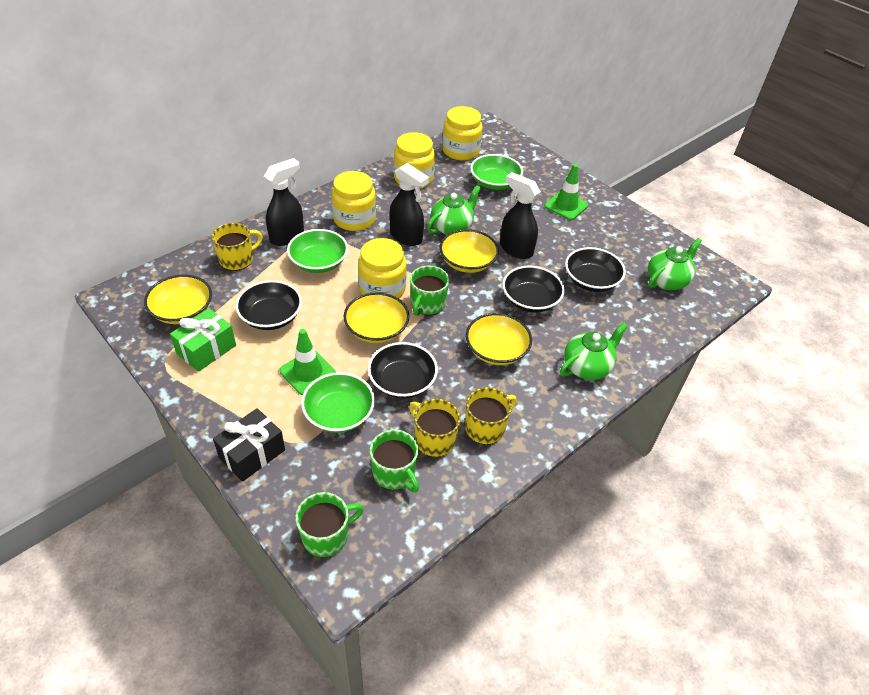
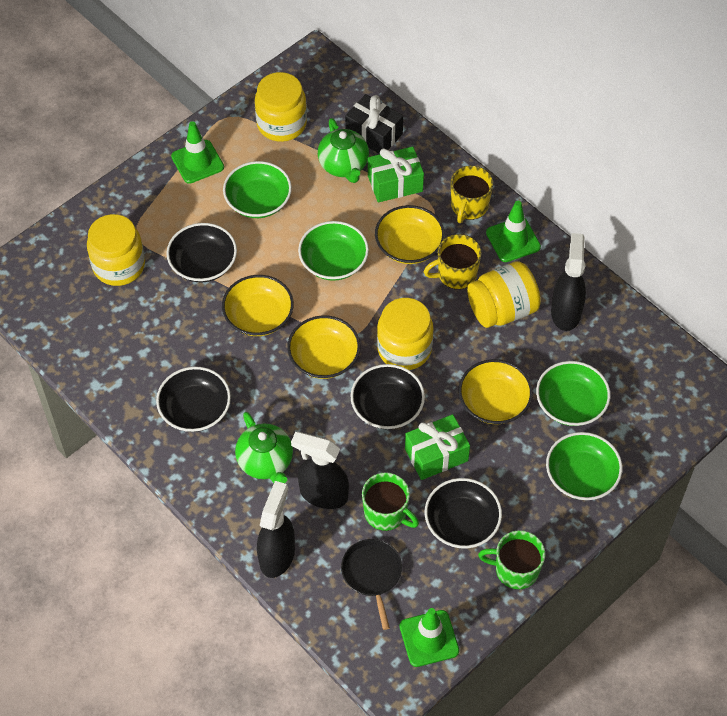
black pan: 0 -> 1
green bowl: 3 -> 4
green gift: 1 -> 2
green mug: 3 -> 2
green teapot: 3 -> 2
green traffic cone: 2 -> 3
yellow mug: 3 -> 2

